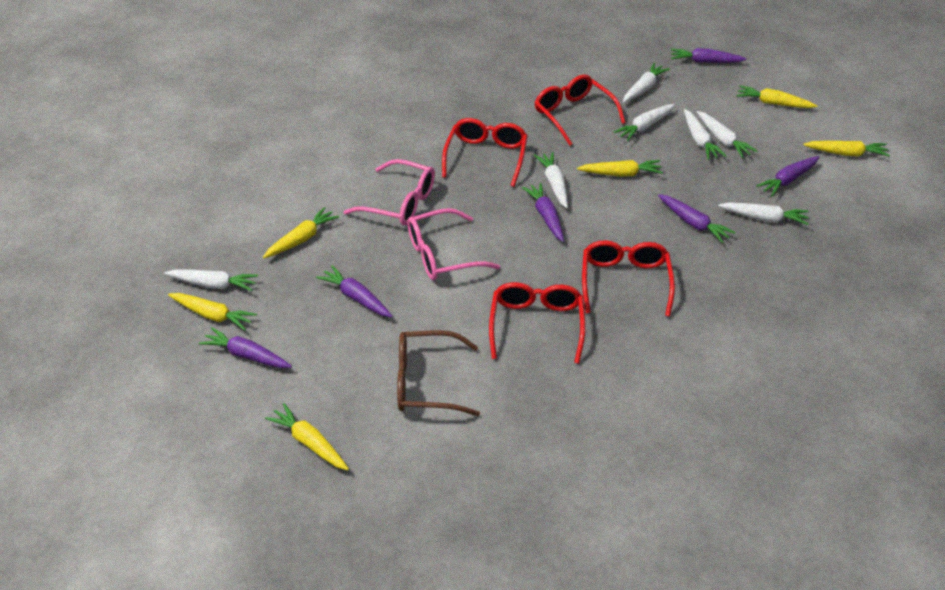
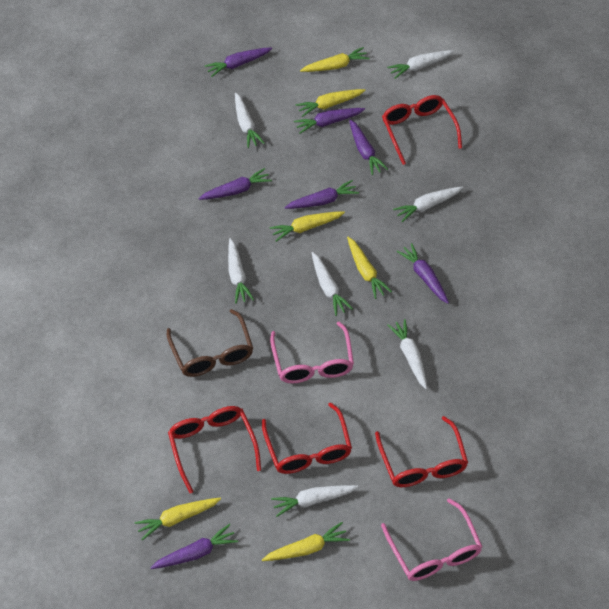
purple carrot: 6 -> 7

